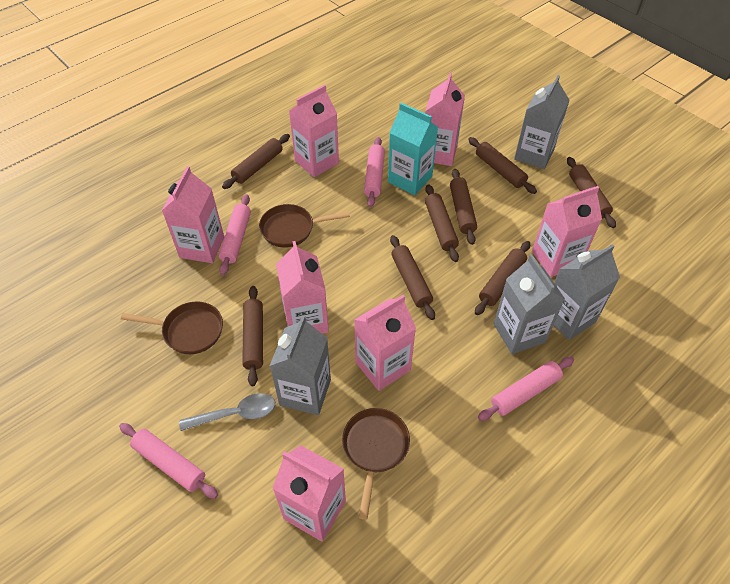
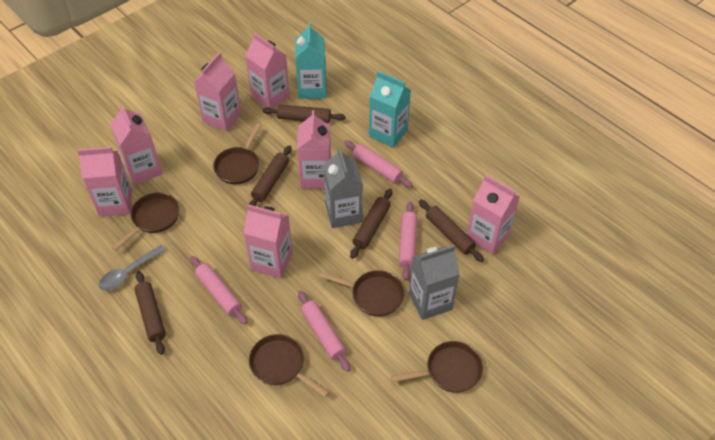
brown pan: 3 -> 5
brown rolling pin: 8 -> 5
grey carton: 4 -> 2
turquoise carton: 1 -> 2

